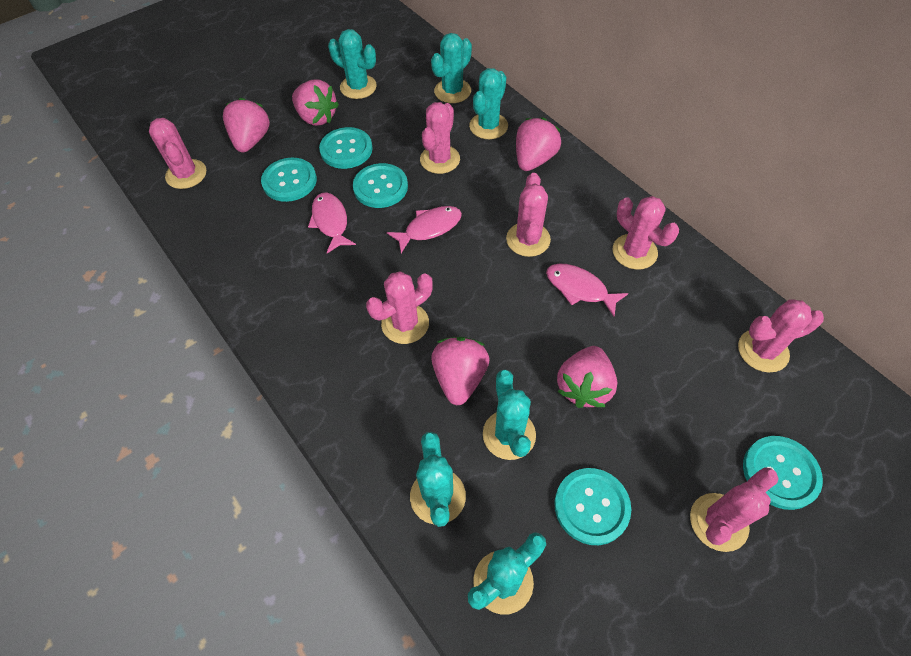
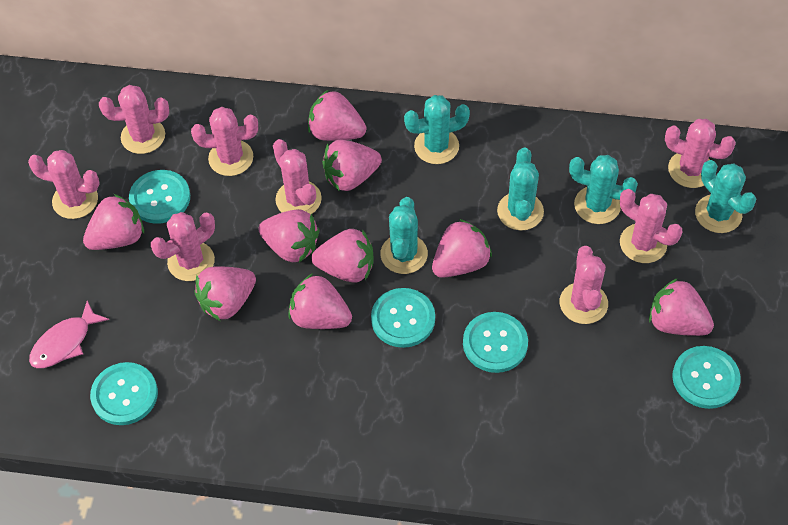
pink cactus: 7 -> 8
pink fish: 3 -> 1
pink strawberry: 5 -> 9
turquoise cactus: 6 -> 5

